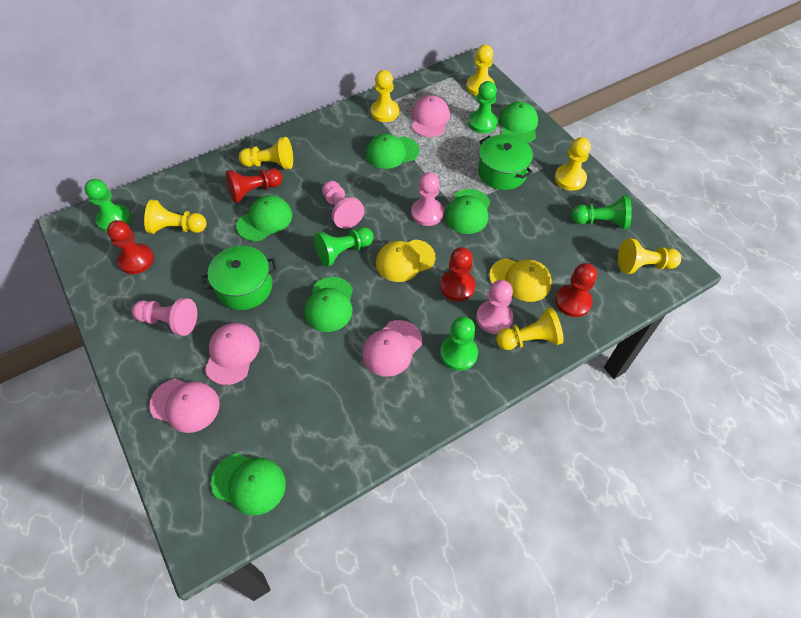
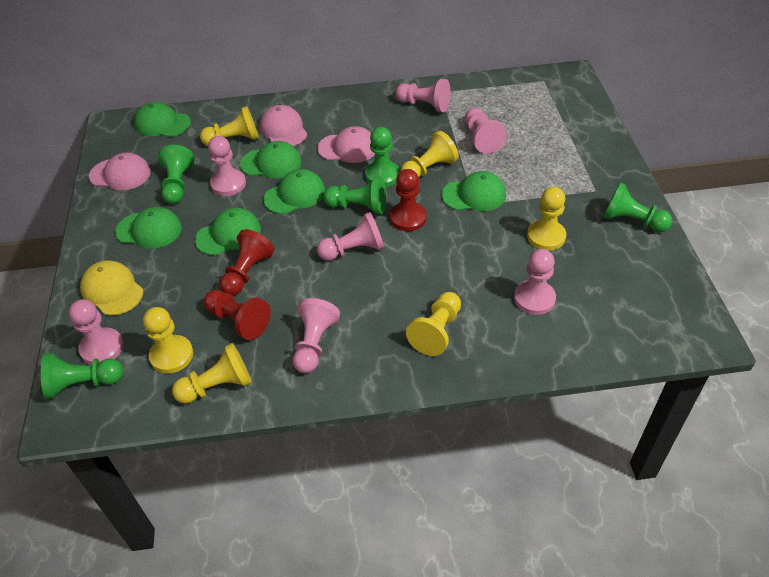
green pot: 2 -> 0
pink cap: 4 -> 3
pink pawn: 4 -> 7
red pawn: 4 -> 3
yellow cap: 2 -> 1
yellow pawn: 7 -> 6

